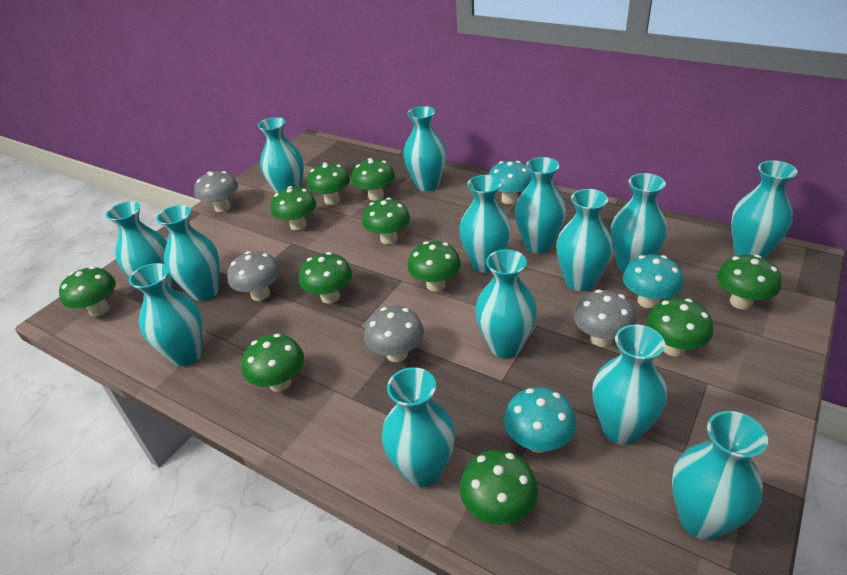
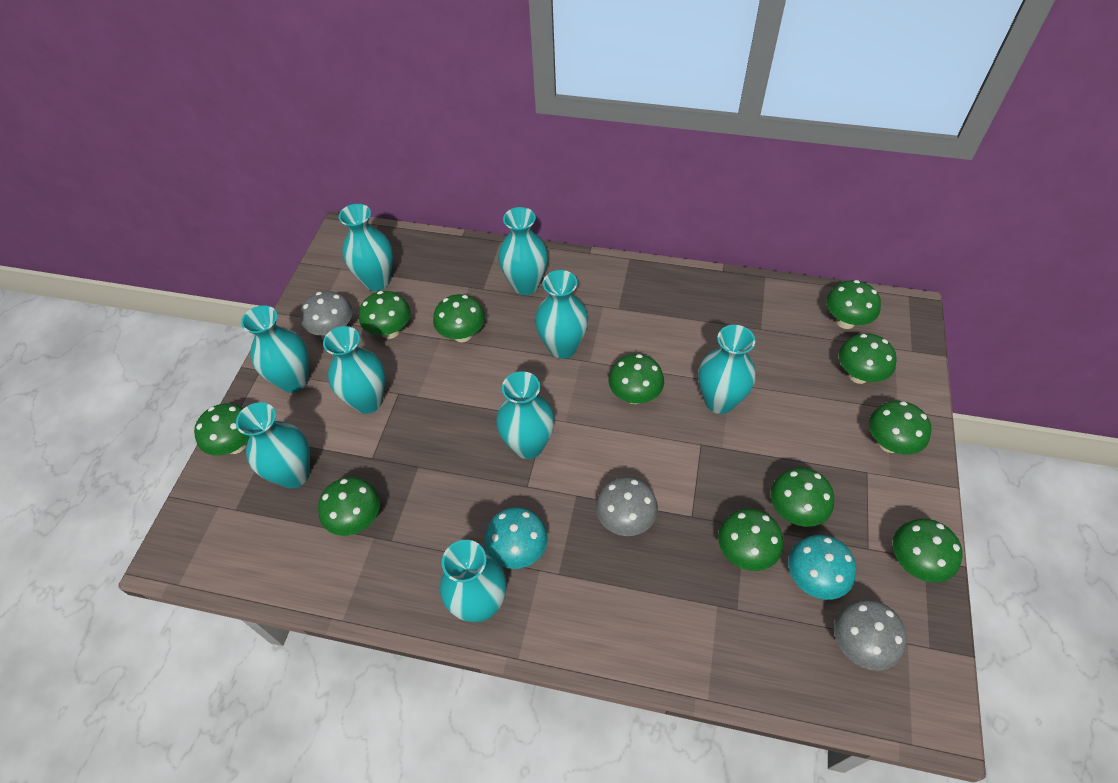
grey mushroom: 4 -> 3
turquoise mushroom: 3 -> 2
turquoise vase: 14 -> 9

